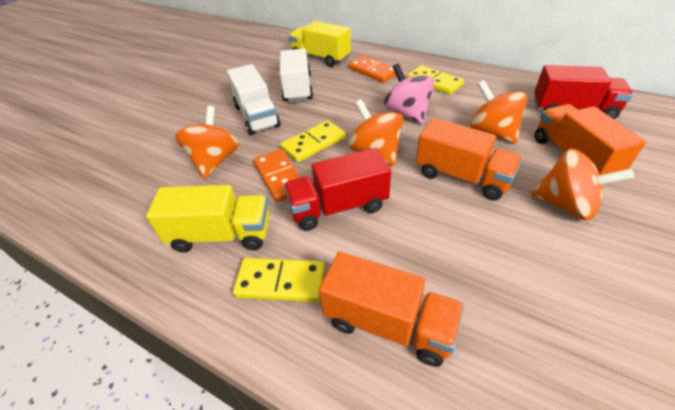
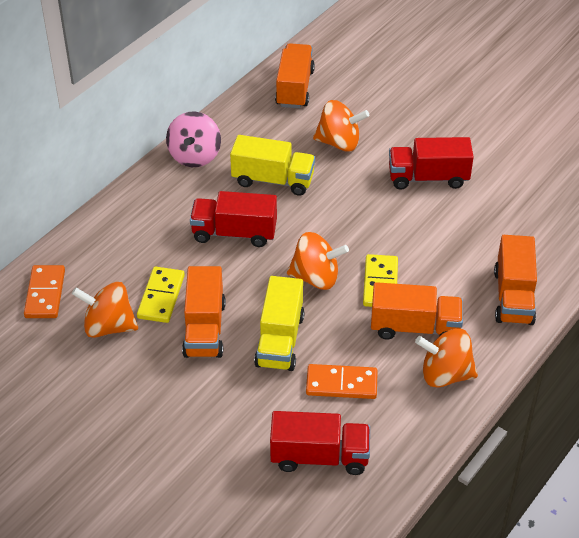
orange truck: 3 -> 4
red truck: 2 -> 3
white truck: 2 -> 0
yellow domino: 3 -> 2

